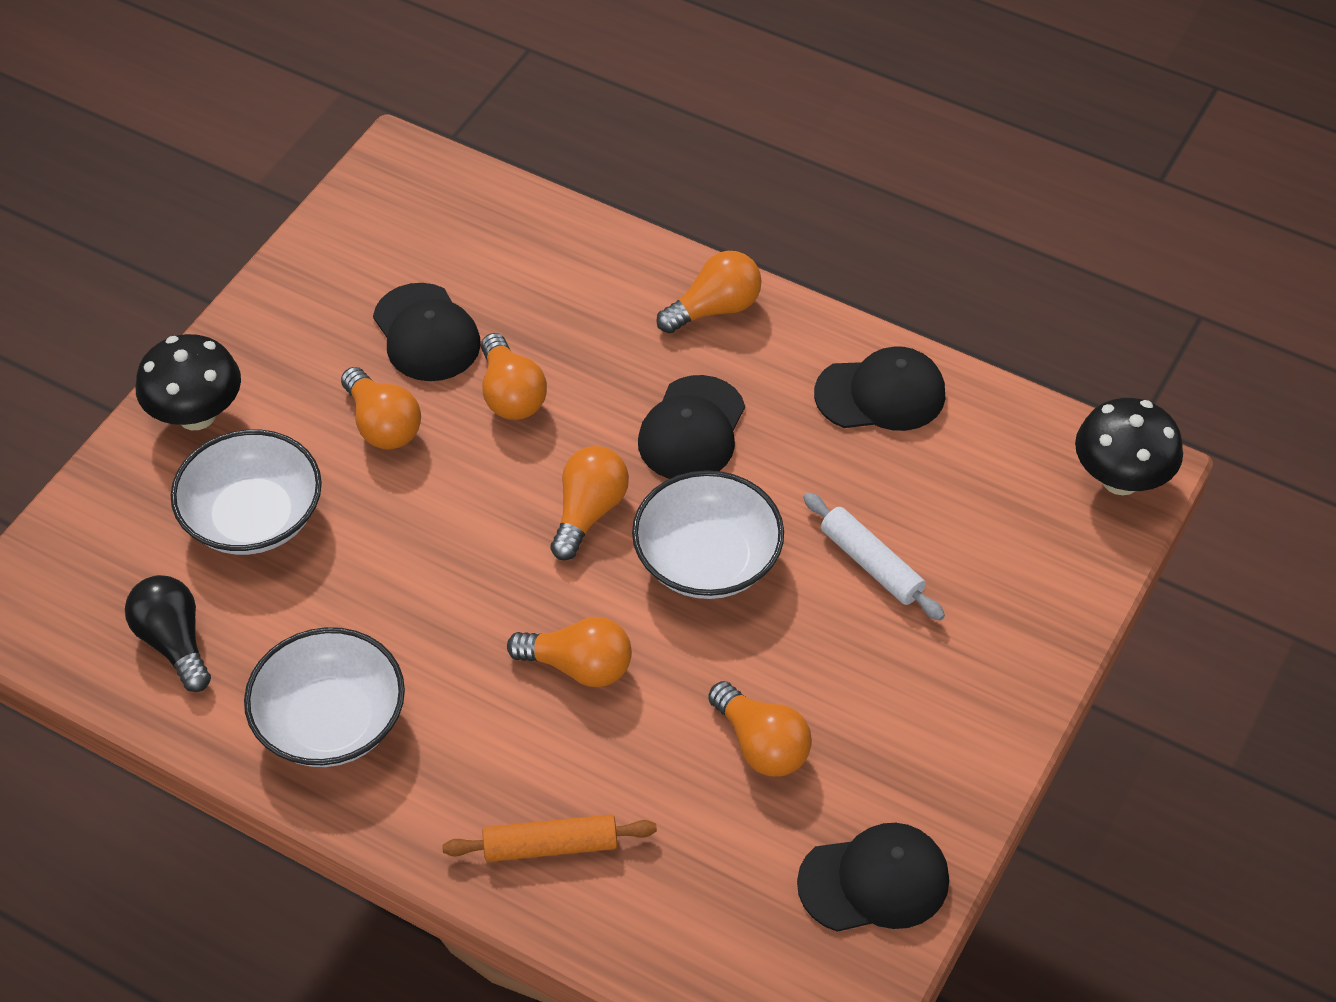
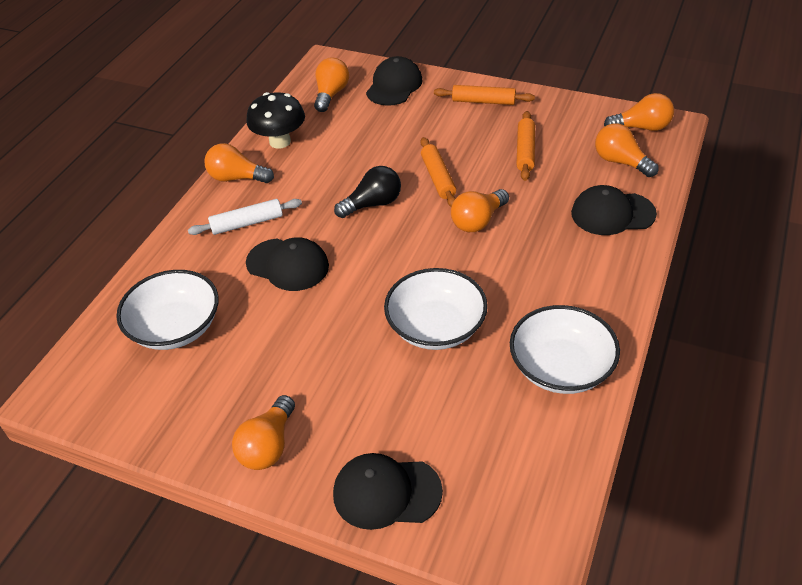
black mushroom: 2 -> 1
orange rolling pin: 1 -> 3

